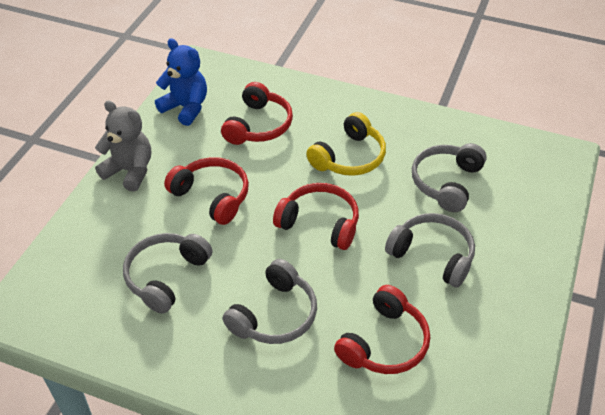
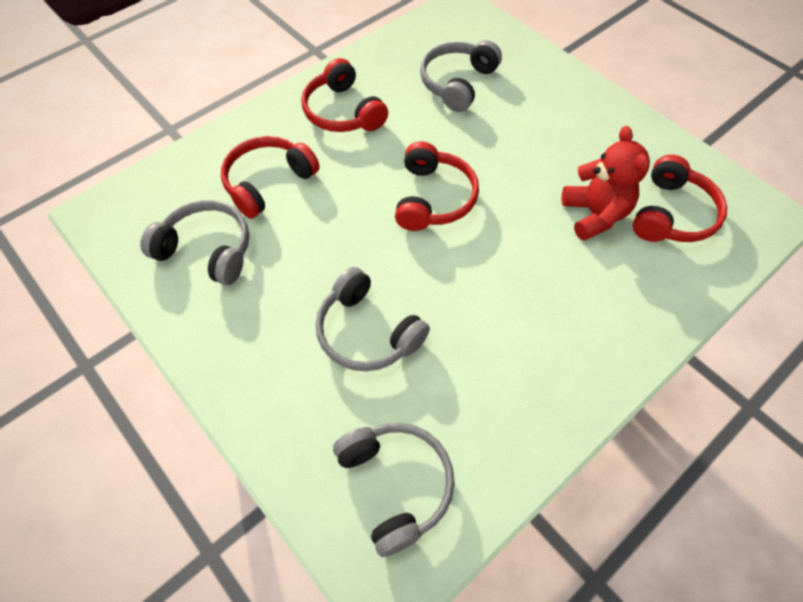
blue teddy bear: 1 -> 0
grey teddy bear: 1 -> 0
red teddy bear: 0 -> 1
yellow headphones: 1 -> 0

